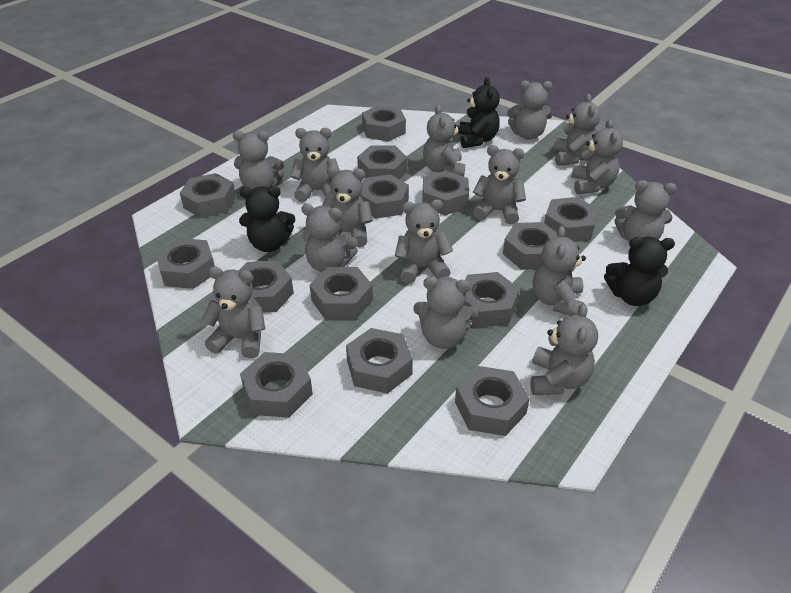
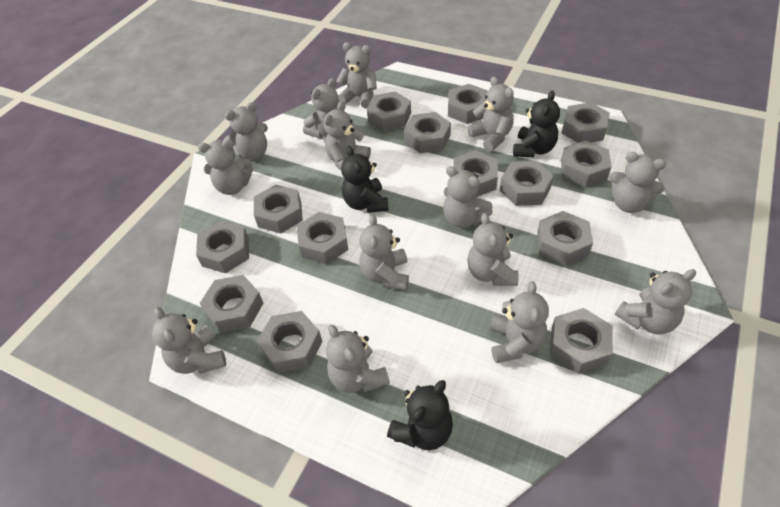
grey teddy bear: 15 -> 14

